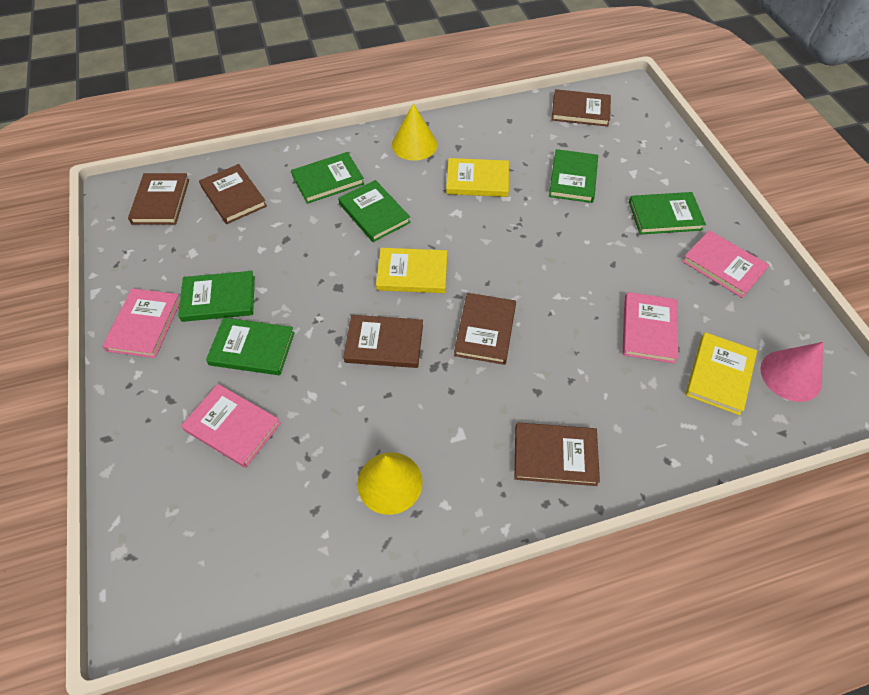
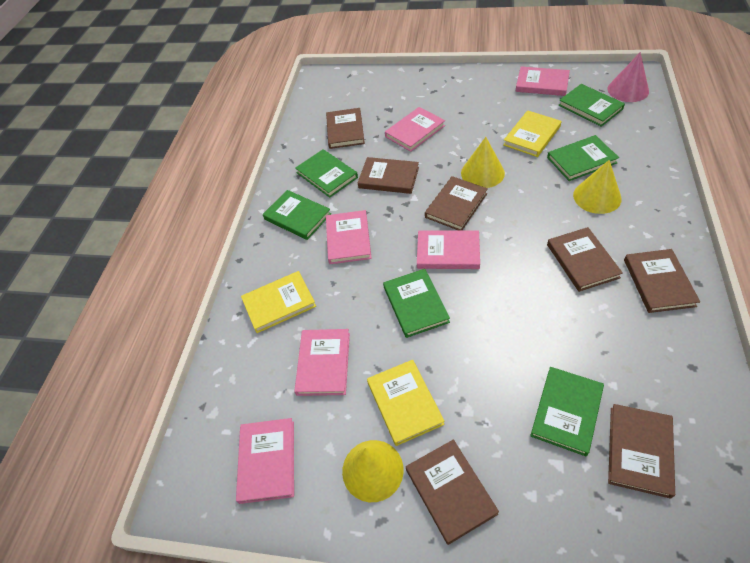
brown book: 6 -> 7
pink book: 4 -> 6
yellow cone: 2 -> 3

